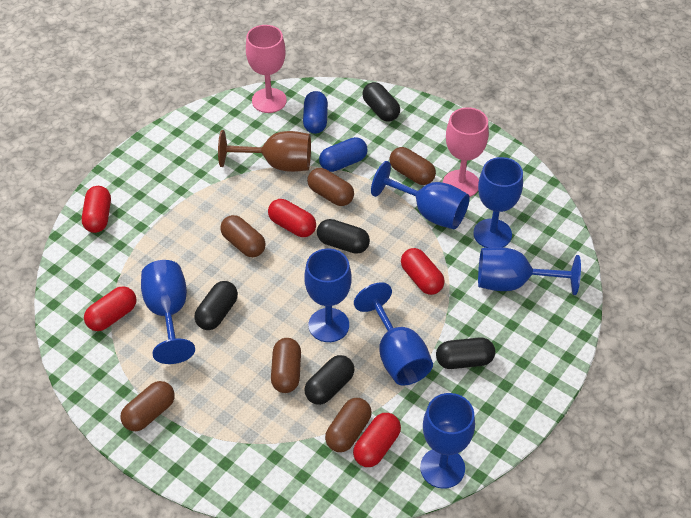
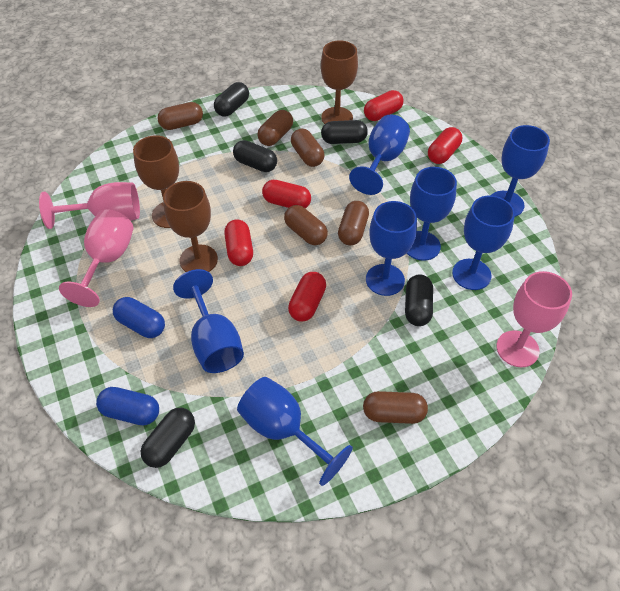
brown goblet: 1 -> 3
pink goblet: 2 -> 3

